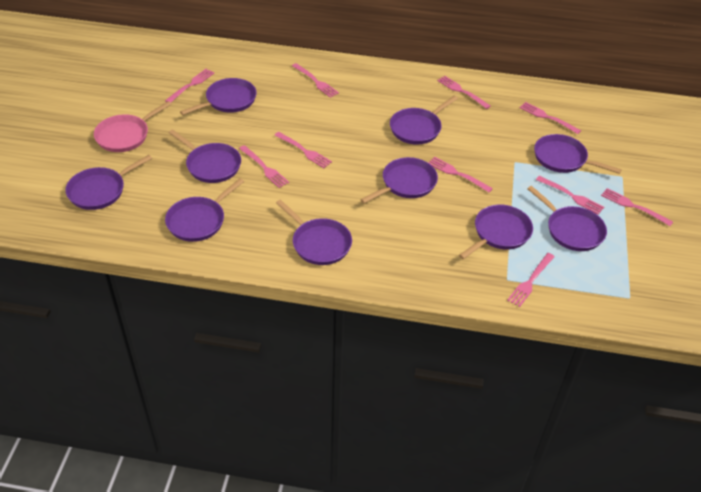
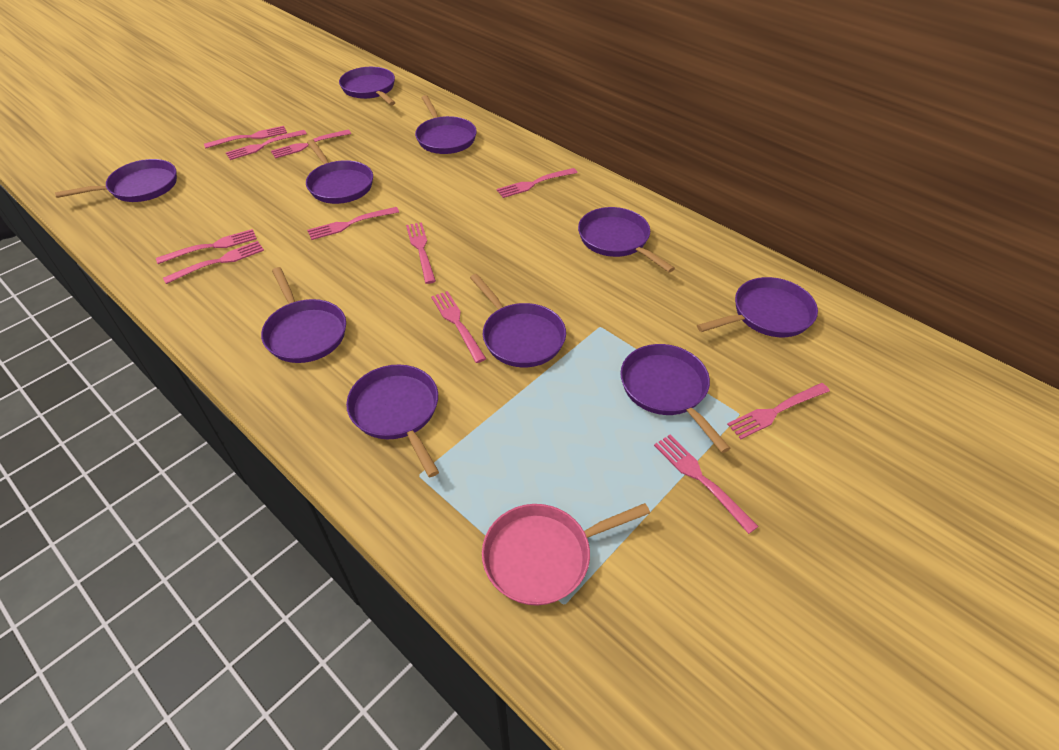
pink fork: 10 -> 11

